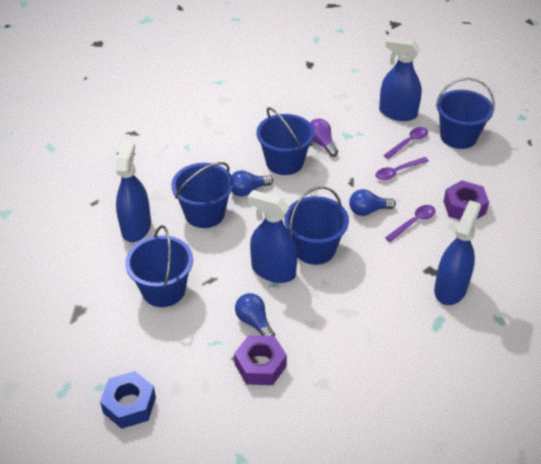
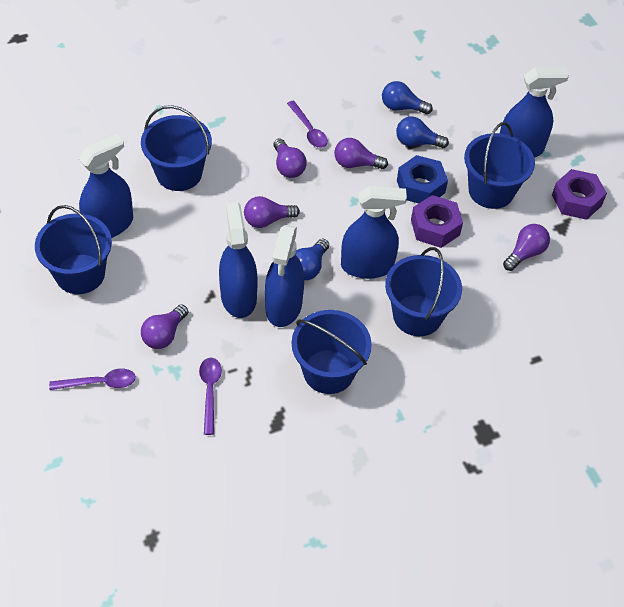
blue spray bottle: 4 -> 5
purple light bulb: 1 -> 5

